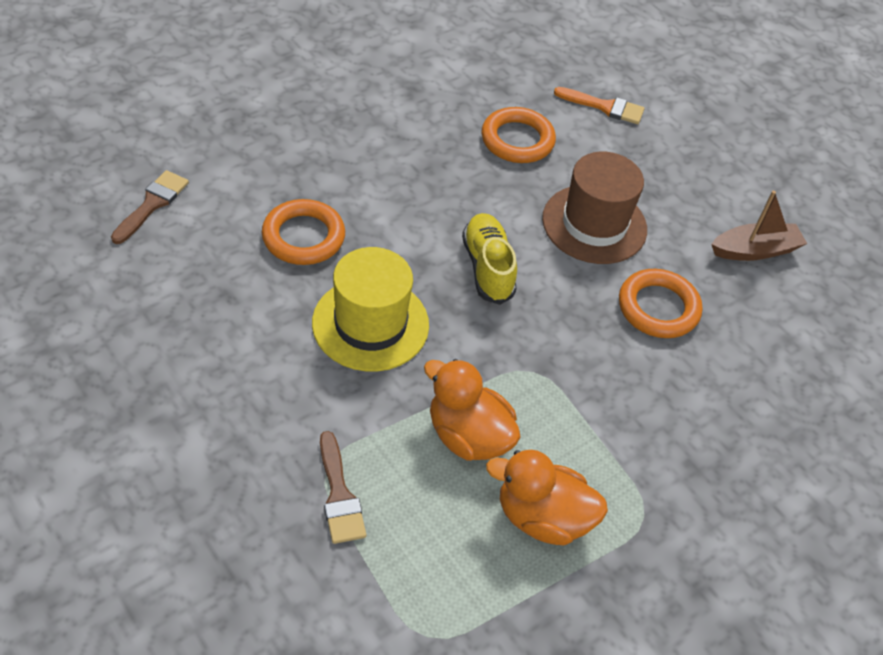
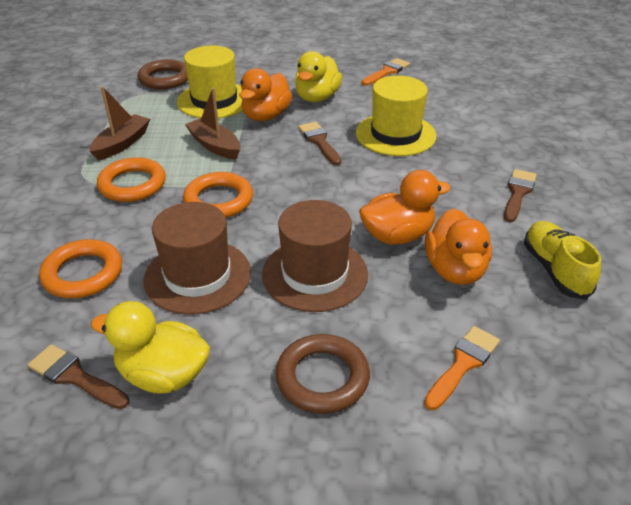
brown boat: 1 -> 2
brown brush: 2 -> 3
brown hat: 1 -> 2
brown ring: 0 -> 2
orange brush: 1 -> 2
orange duck: 2 -> 3
yellow duck: 0 -> 2
yellow hat: 1 -> 2

